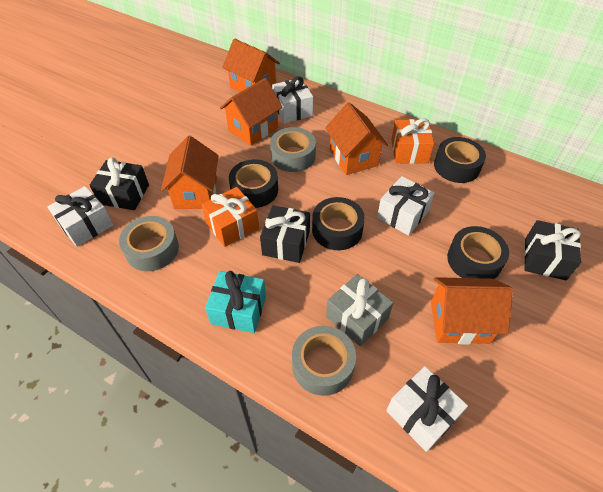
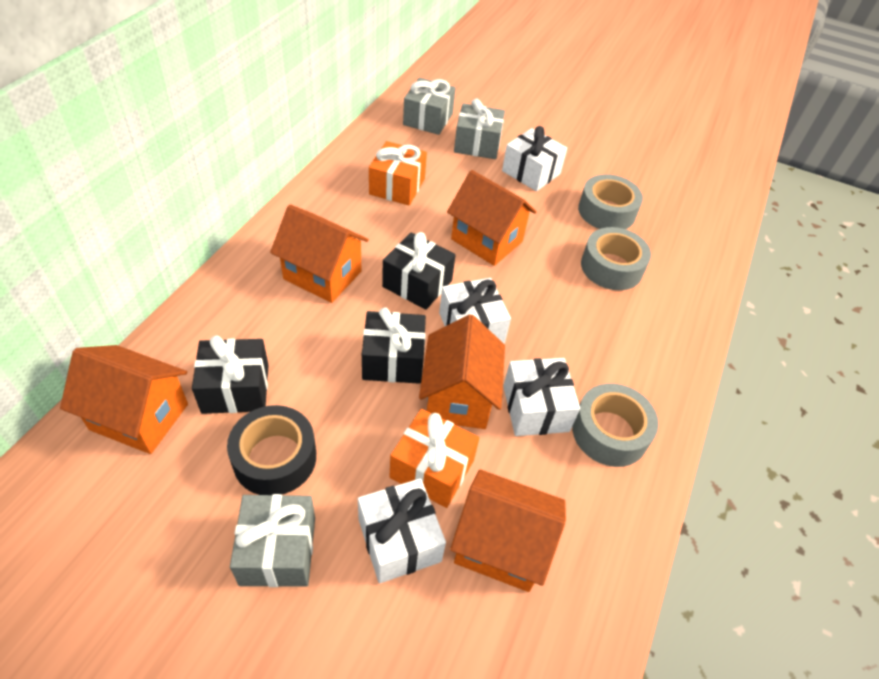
black tape: 4 -> 1
grey gift: 1 -> 3
turquoise gift: 1 -> 0

